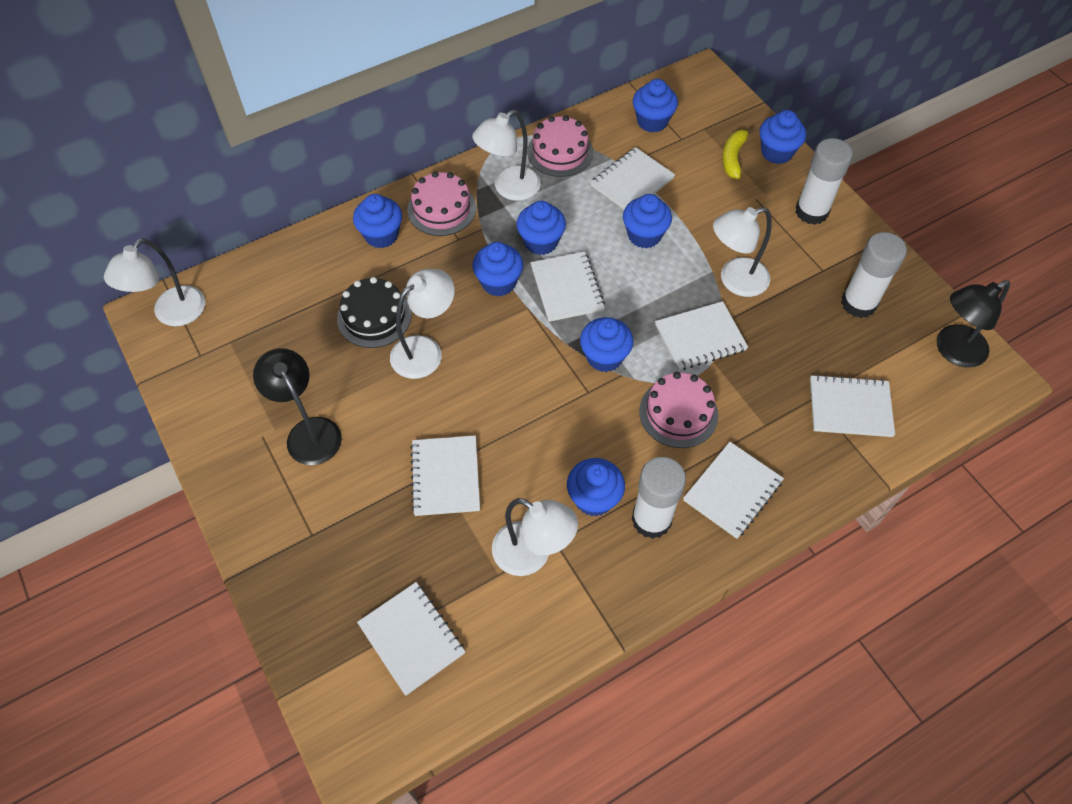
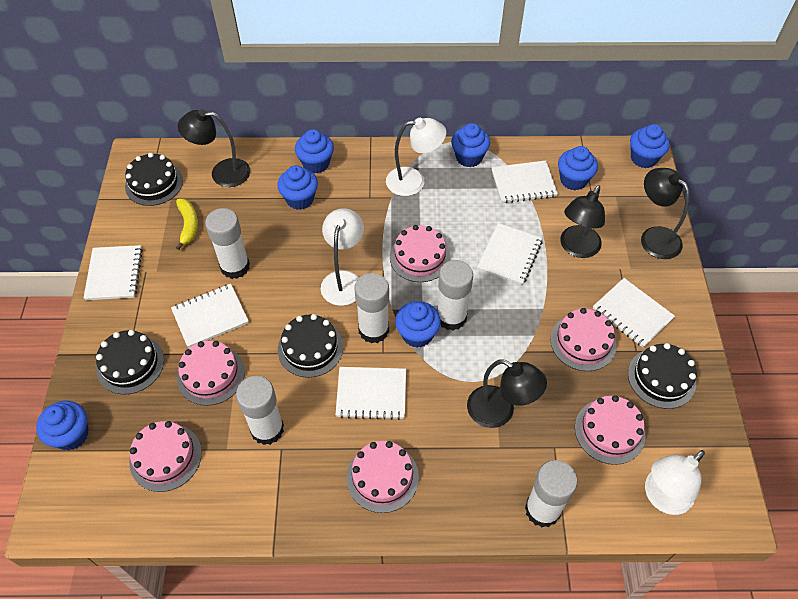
black cake: 1 -> 4
black lamp: 2 -> 4
blue cupcake: 8 -> 7
pink cake: 3 -> 6
white glue stick: 3 -> 5
white lamp: 5 -> 3
white notebook: 7 -> 6

